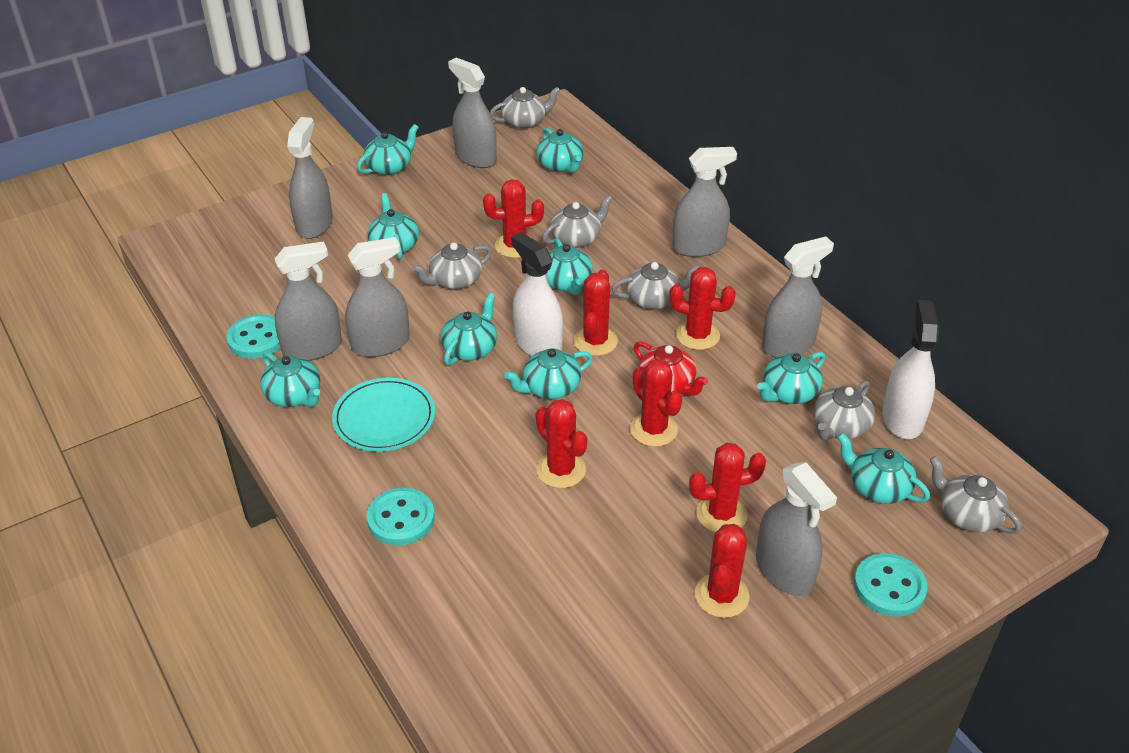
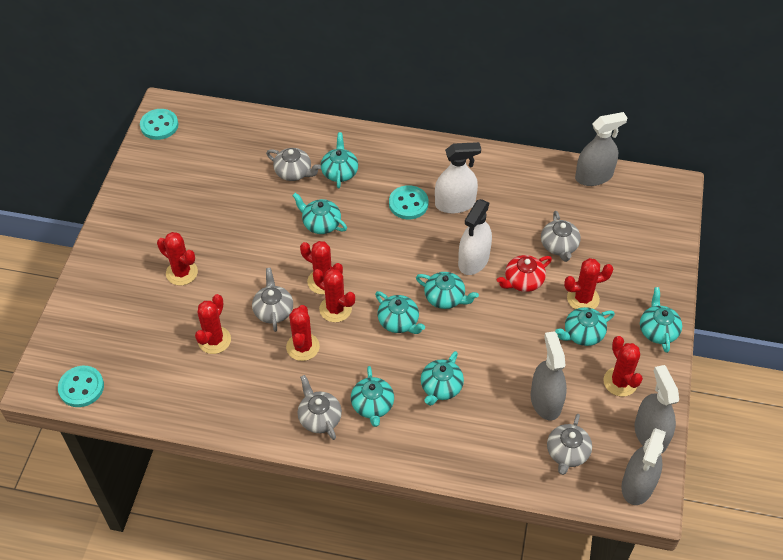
grey spray bottle: 7 -> 4
grey teapot: 6 -> 5
turquoise plate: 1 -> 0
turquoise teapot: 9 -> 8

